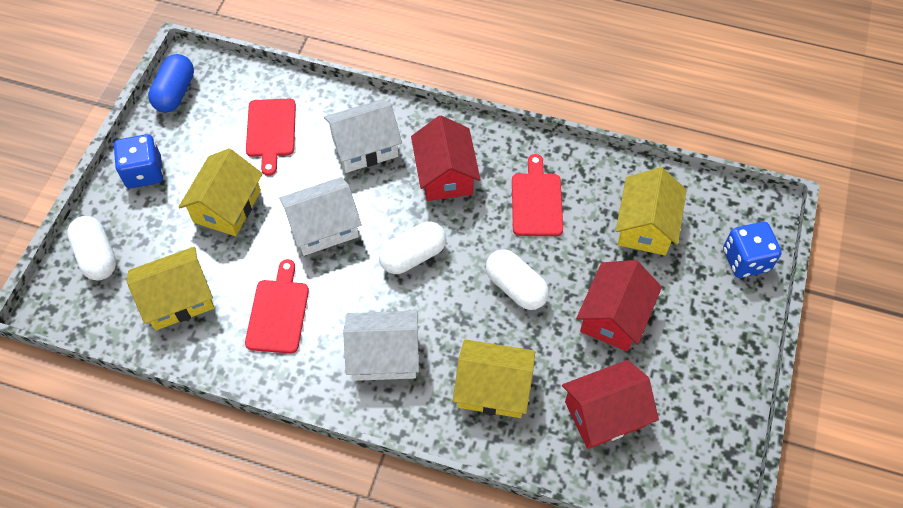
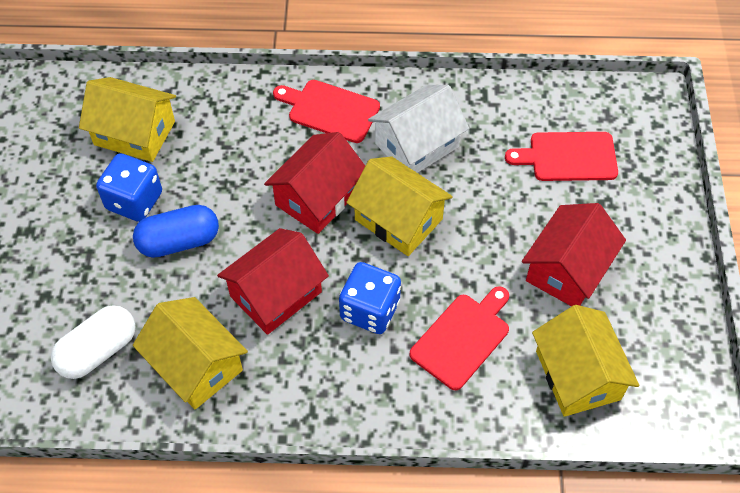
white capsule: 3 -> 1
white house: 3 -> 1

